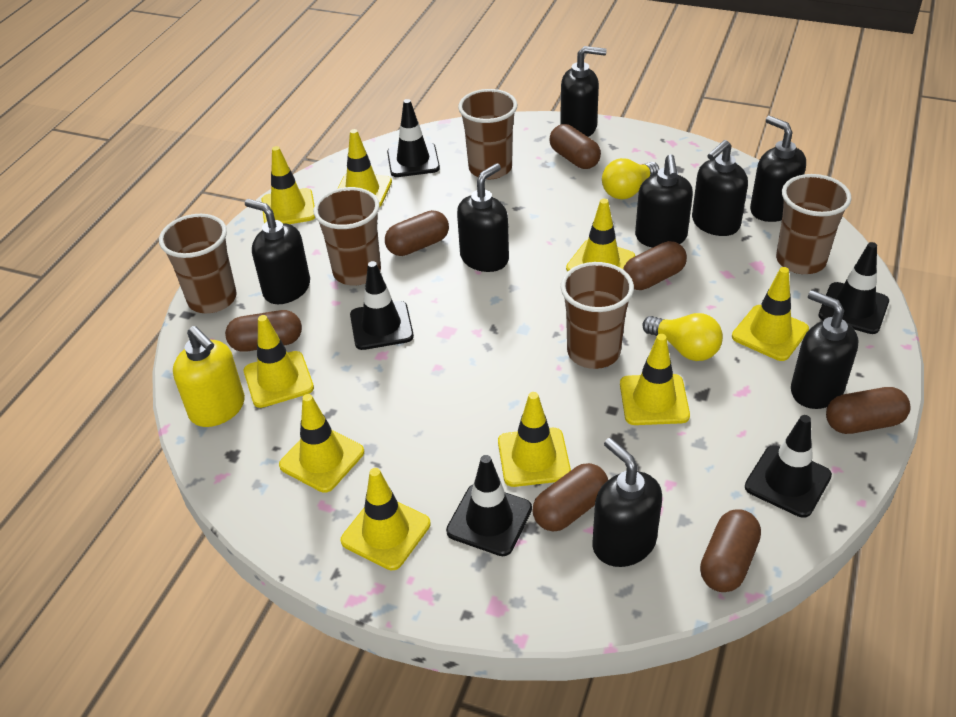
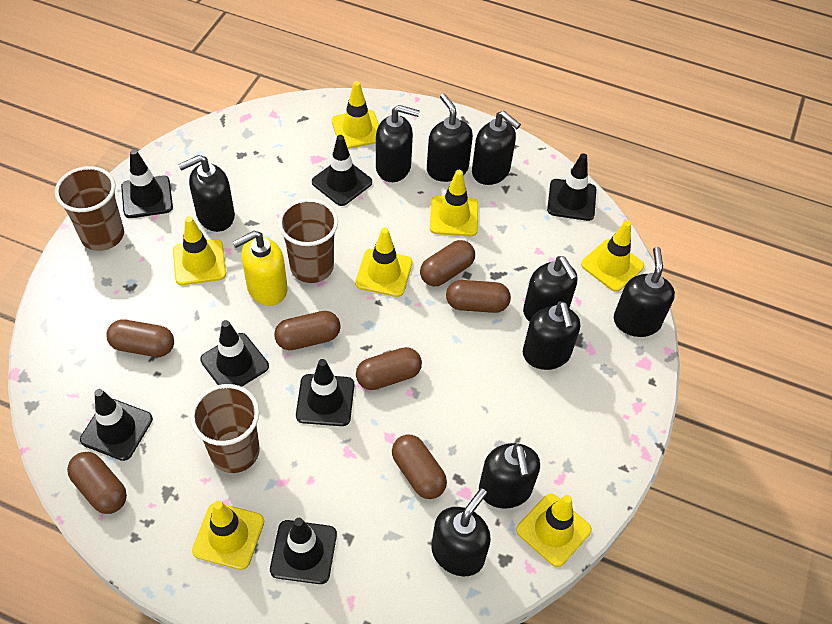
black soap dispenser: 8 -> 9
black traffic cone: 5 -> 7
brown cup: 5 -> 3
yellow light bulb: 2 -> 0
yellow traffic cone: 9 -> 7

